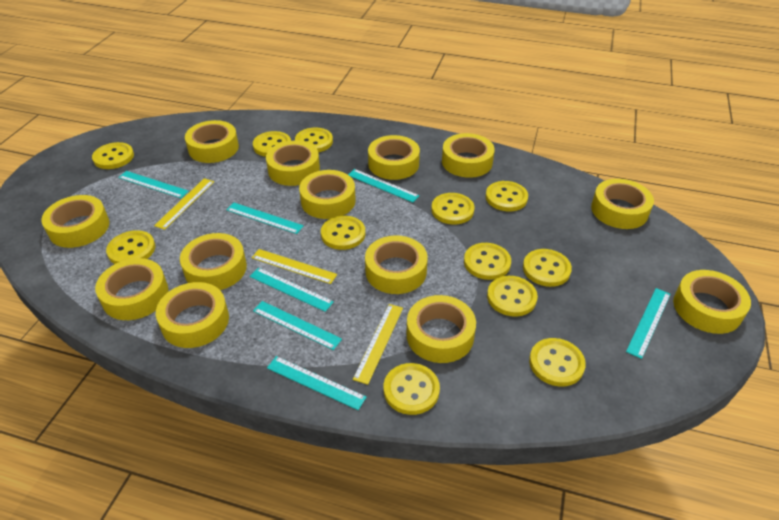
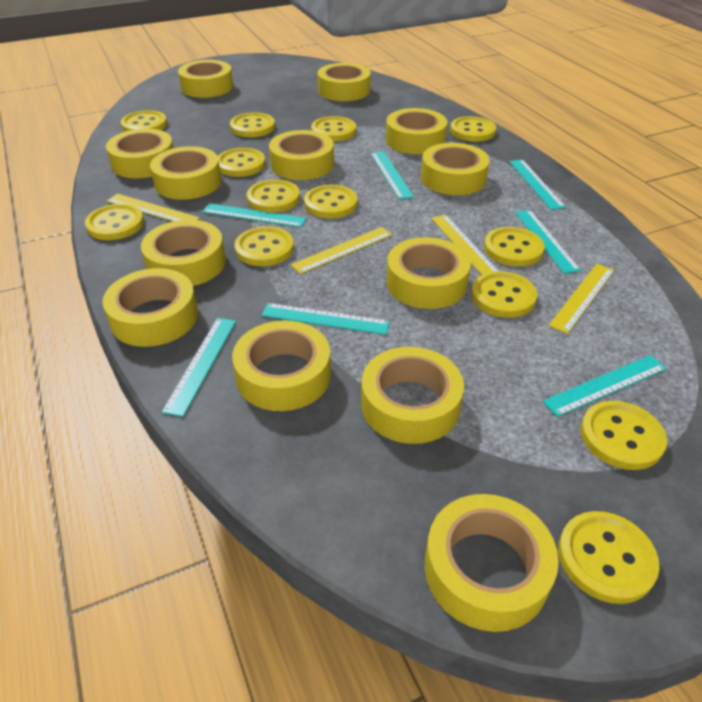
yellow button: 12 -> 13
yellow ruler: 3 -> 4

